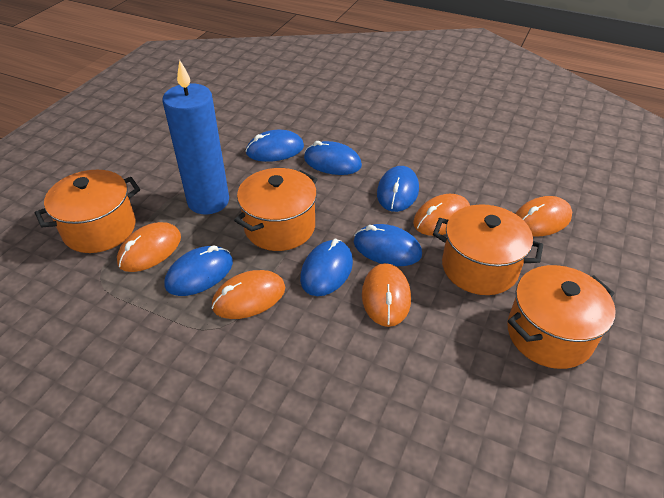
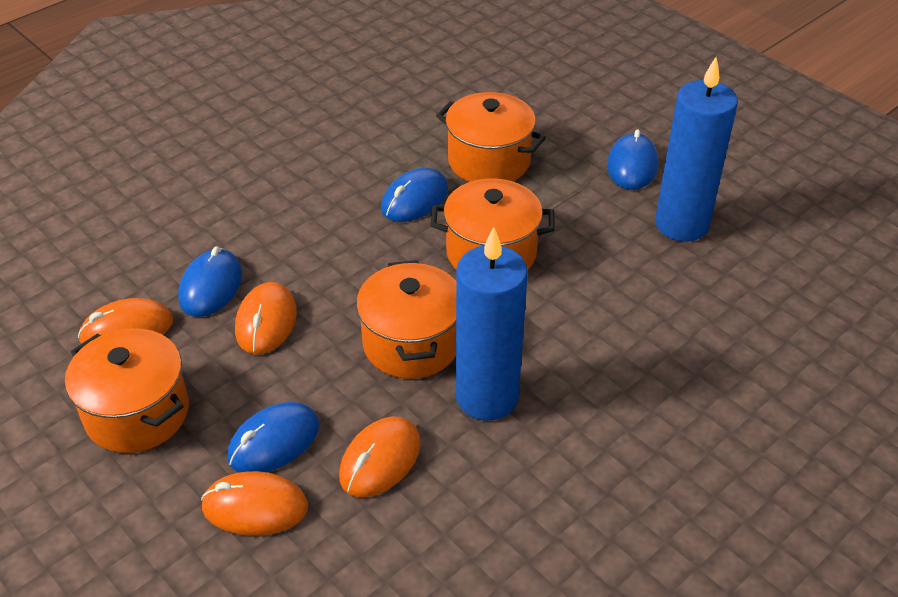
blue candle: 1 -> 2
blue mouse: 6 -> 4
orange mouse: 5 -> 4

